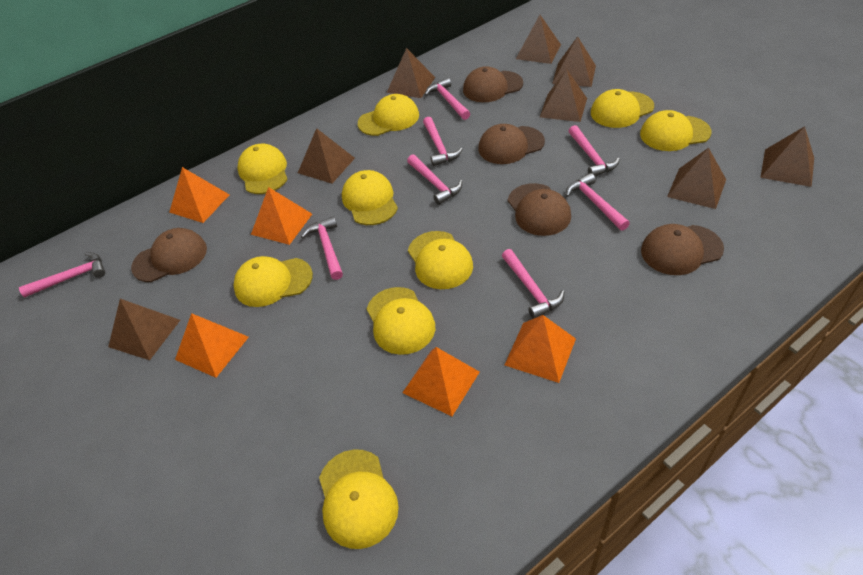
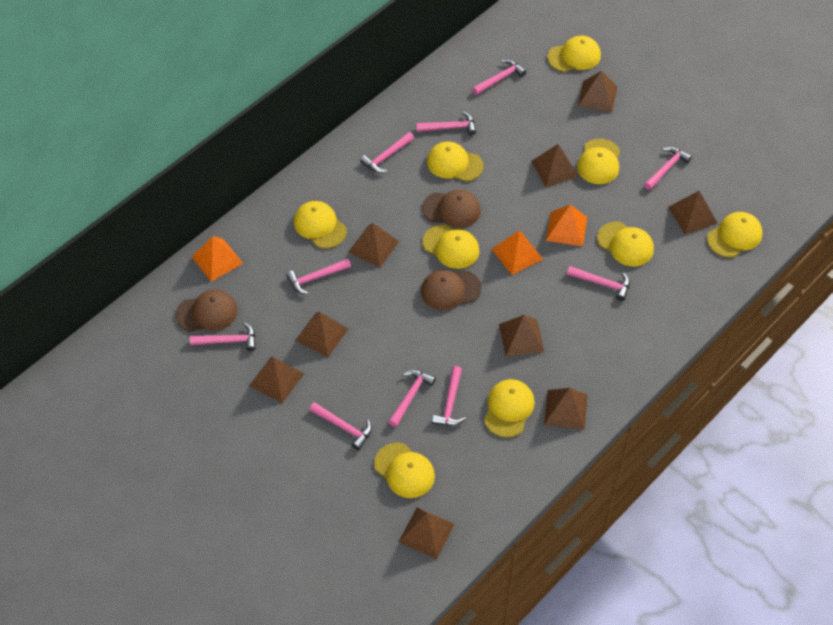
brown cap: 5 -> 3
brown pyramid: 8 -> 9
orange pyramid: 5 -> 3
pink hammer: 8 -> 10

